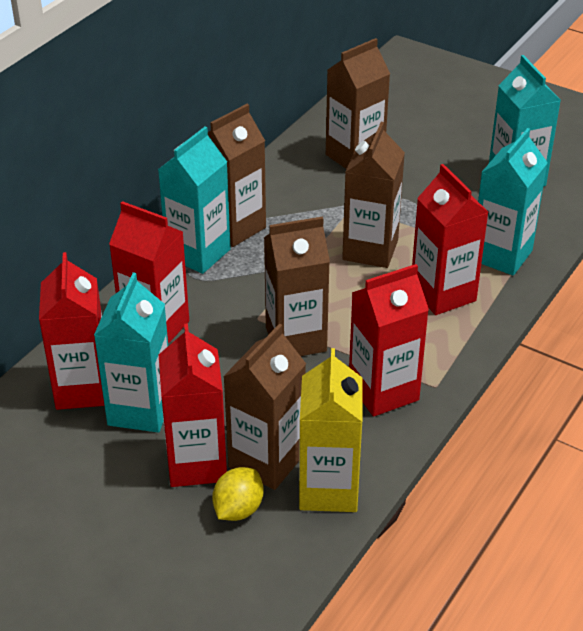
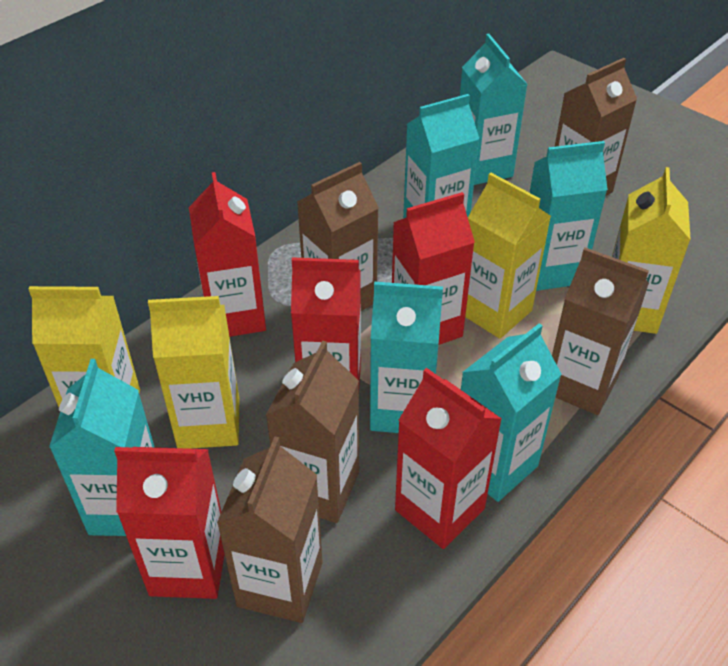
turquoise carton: 4 -> 6
yellow carton: 1 -> 4
yellow lemon: 1 -> 0

